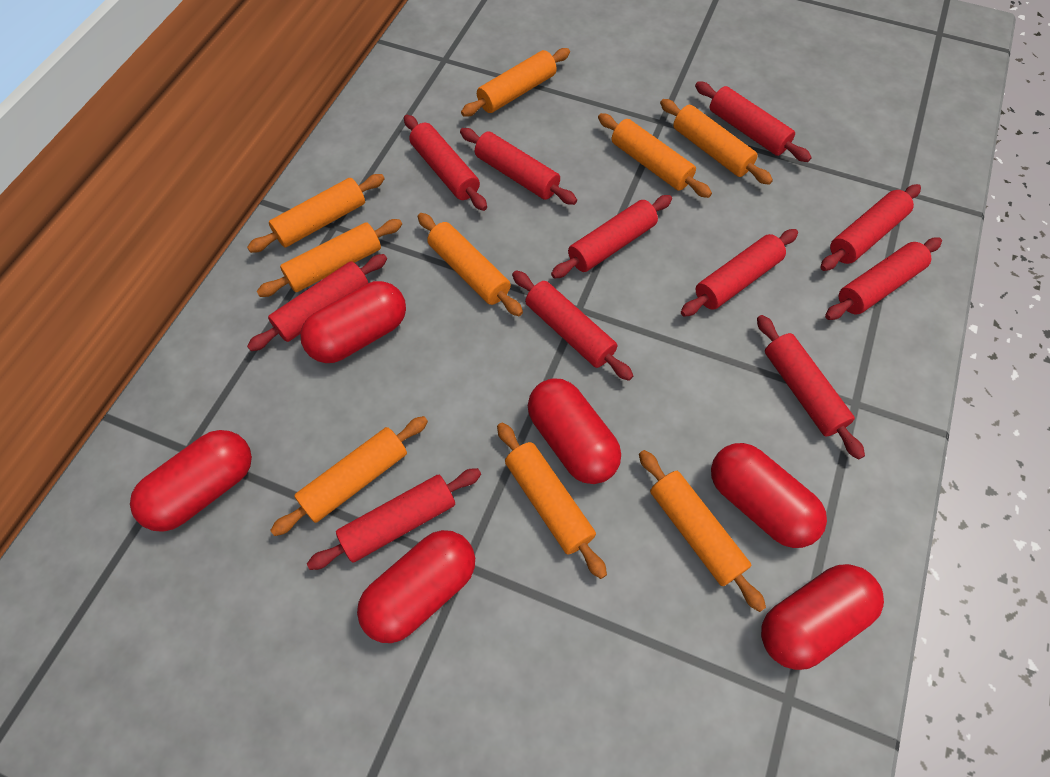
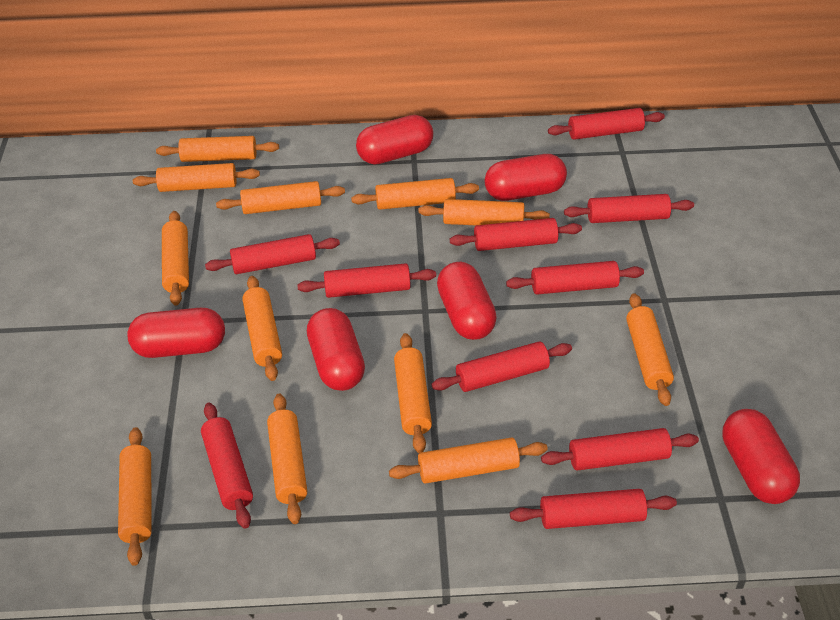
orange rolling pin: 9 -> 12
red rolling pin: 11 -> 10

